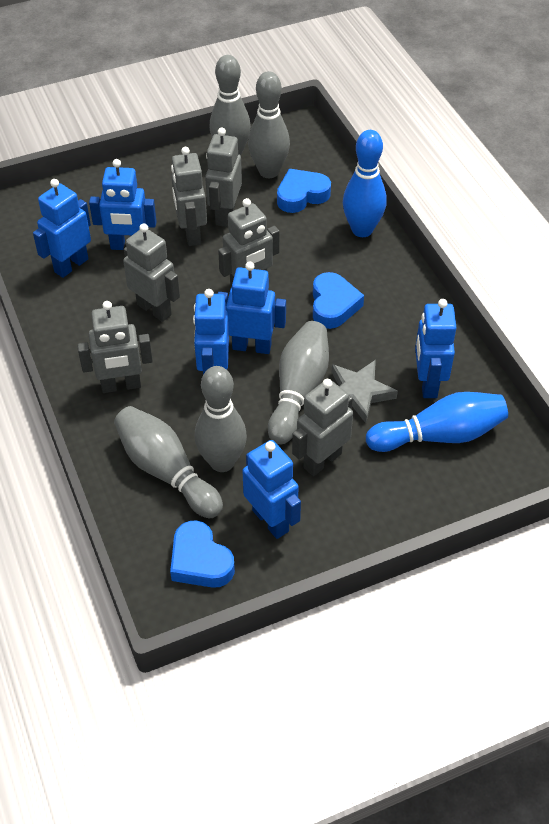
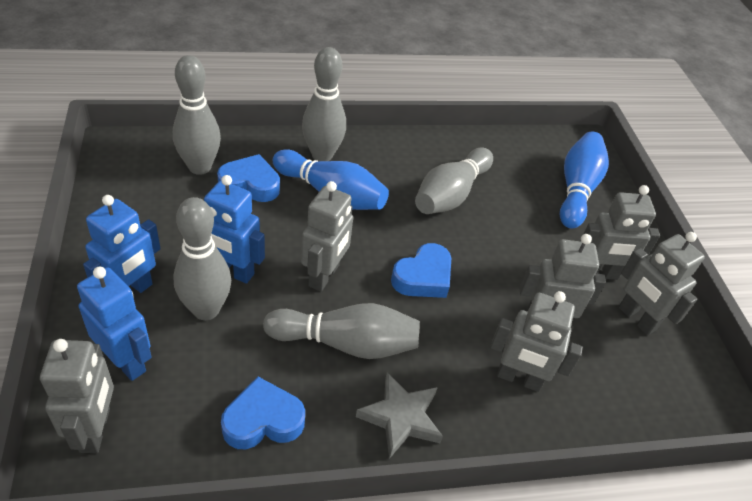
blue robot: 6 -> 3

